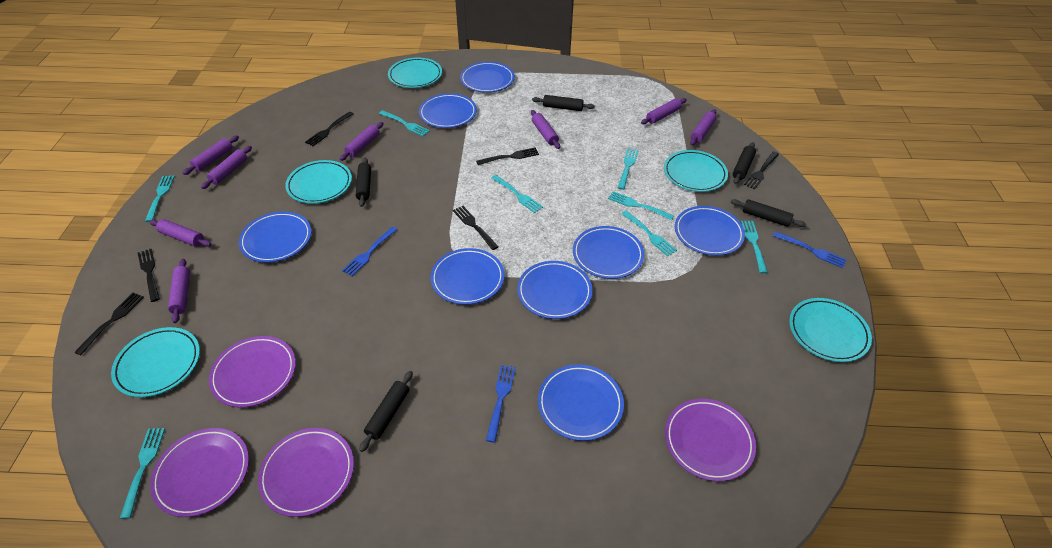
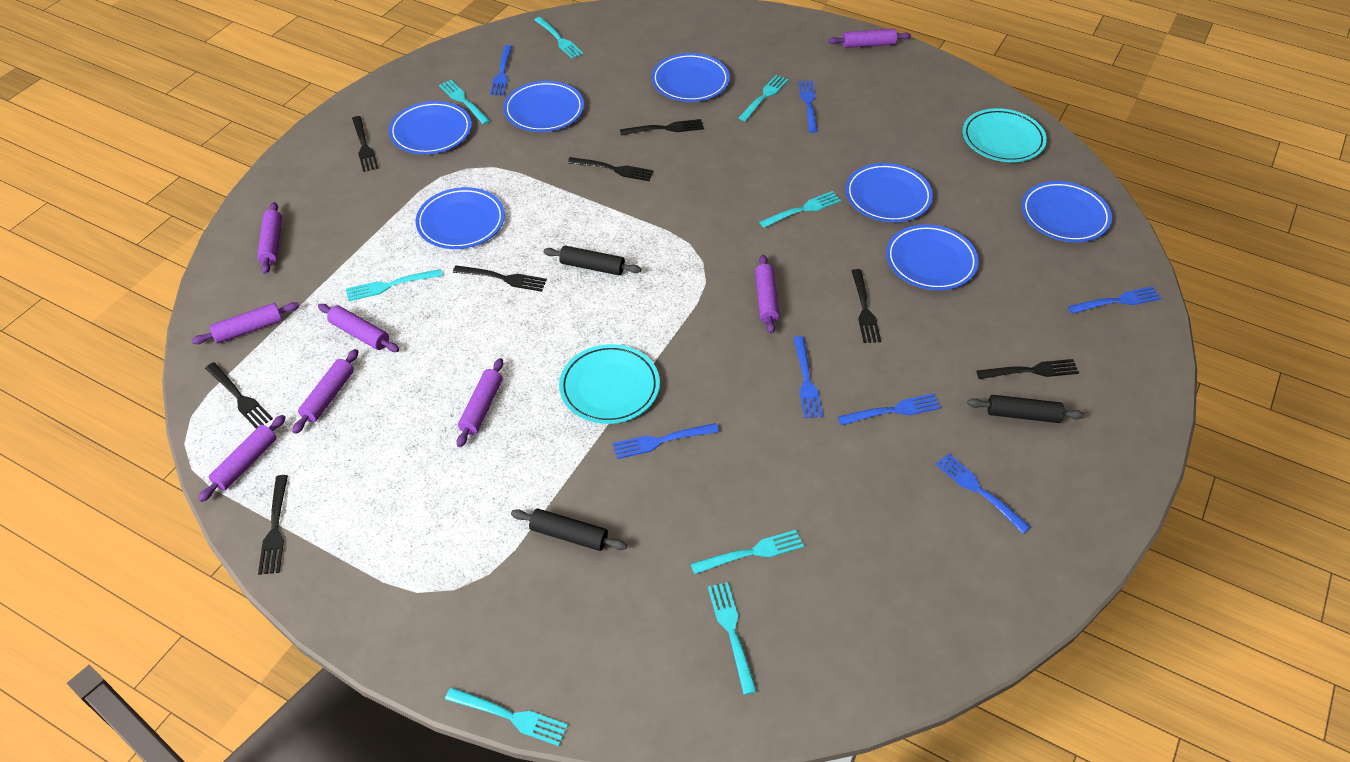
black fork: 6 -> 8
black rolling pin: 5 -> 3
blue fork: 3 -> 7
blue plate: 8 -> 7
purple plate: 4 -> 0
turquoise plate: 5 -> 2

